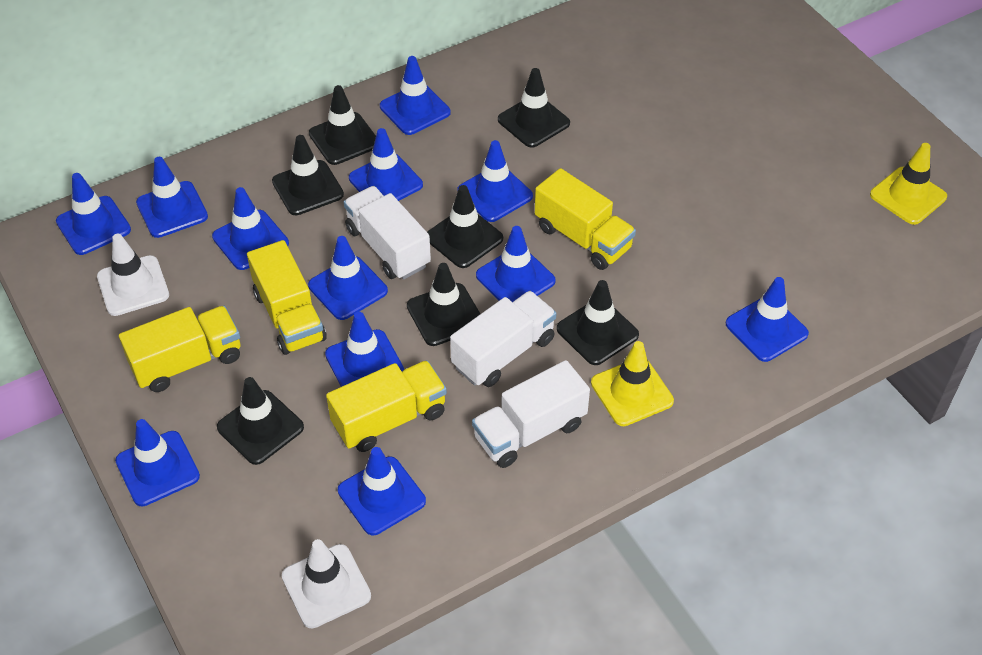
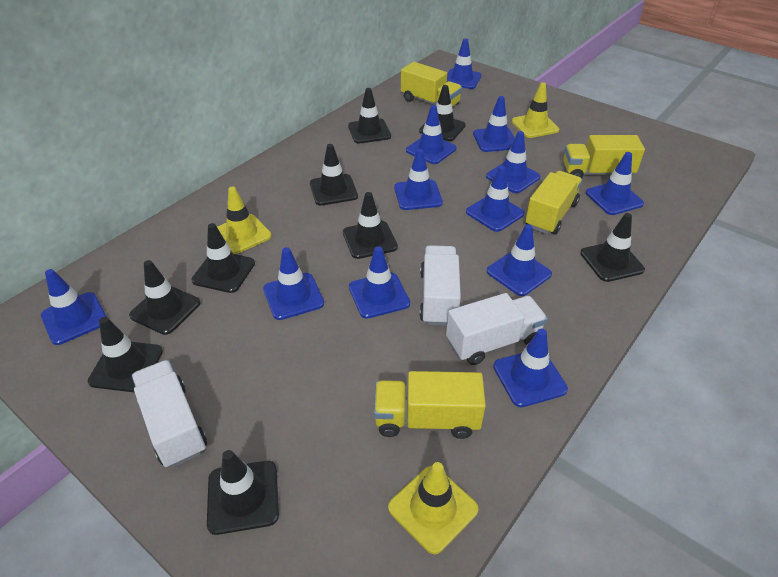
black traffic cone: 7 -> 9
white traffic cone: 2 -> 0
yellow traffic cone: 2 -> 3

